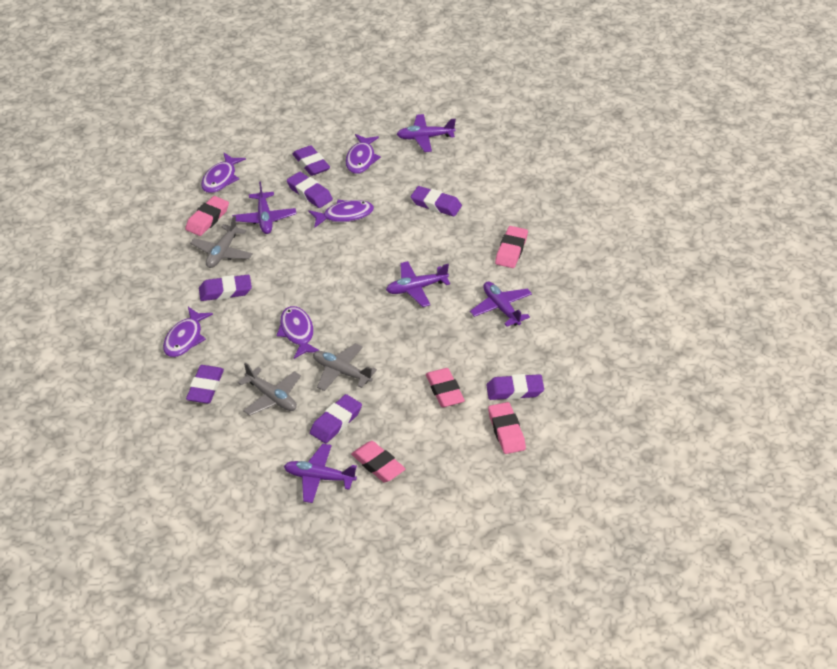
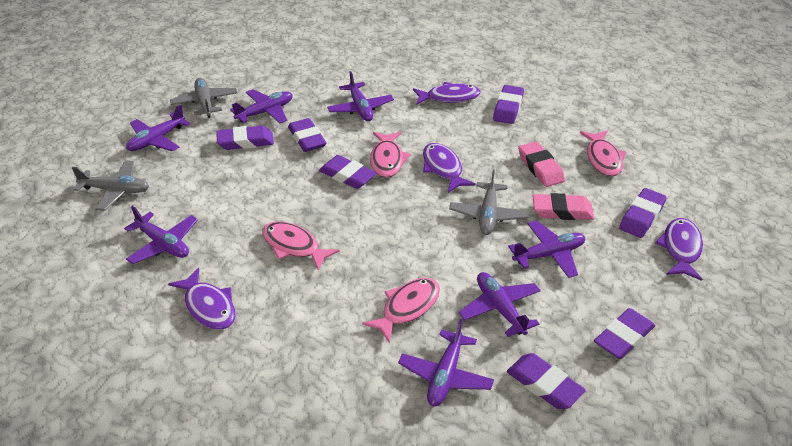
pink eraser: 5 -> 2
pink fish: 0 -> 4
purple fish: 5 -> 4
purple plane: 5 -> 7

